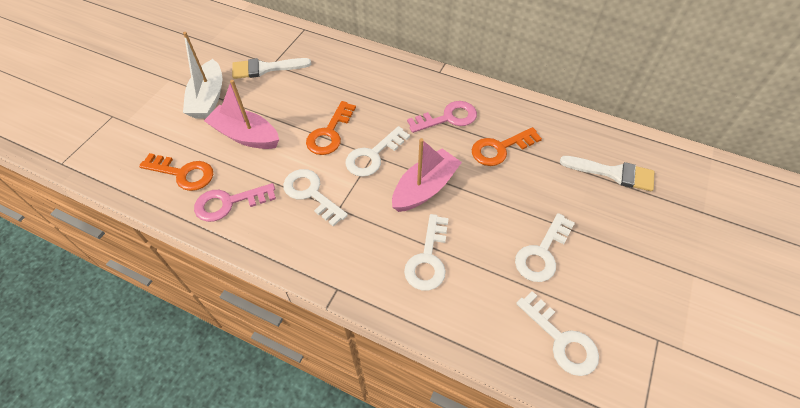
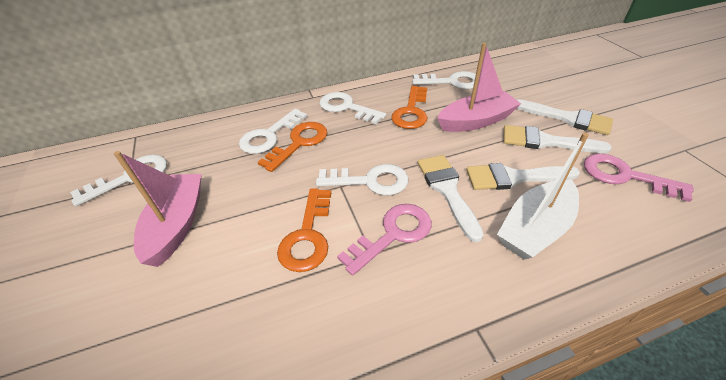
white brush: 2 -> 4

